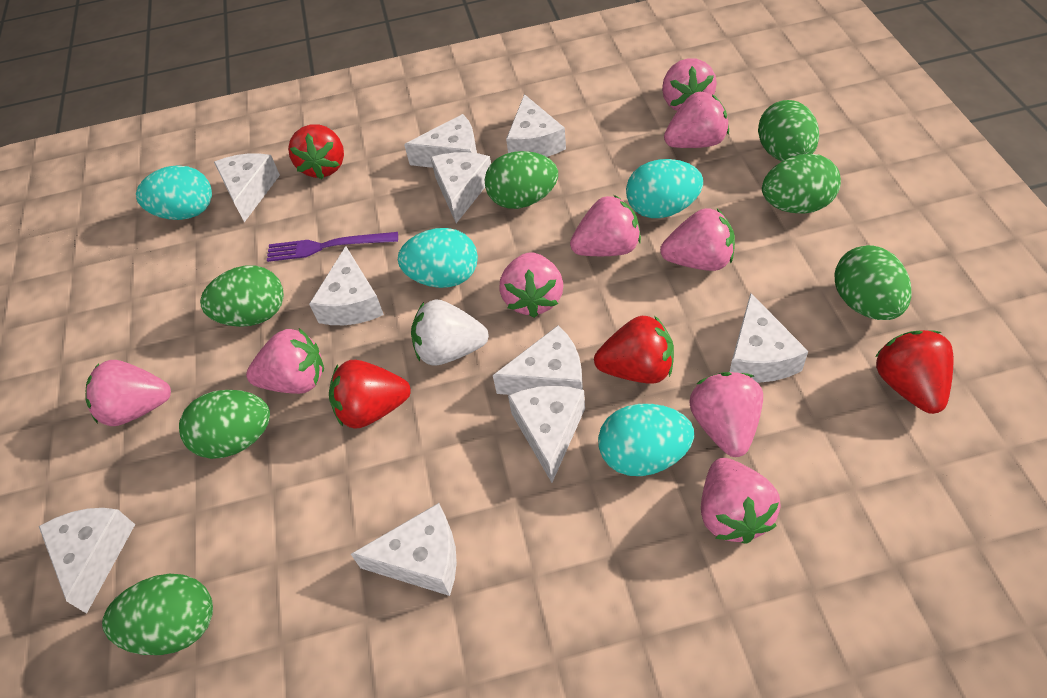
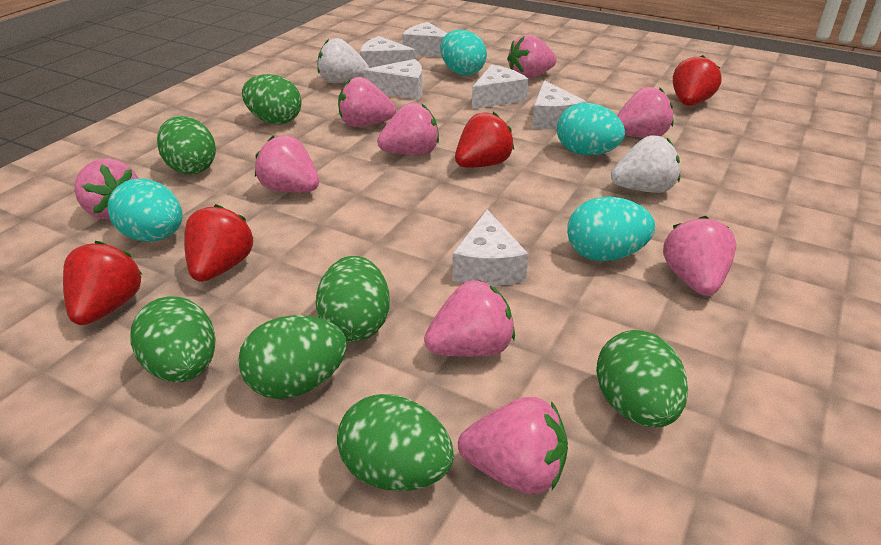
purple fork: 1 -> 0
white cheese: 10 -> 6
white strawberry: 1 -> 2

